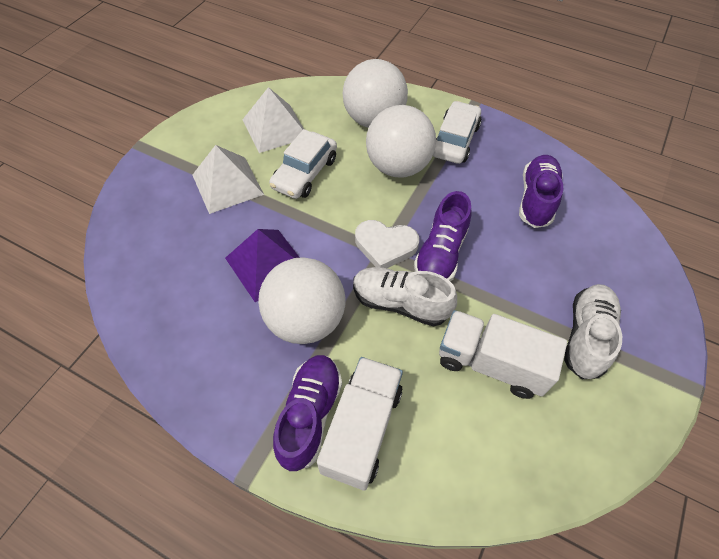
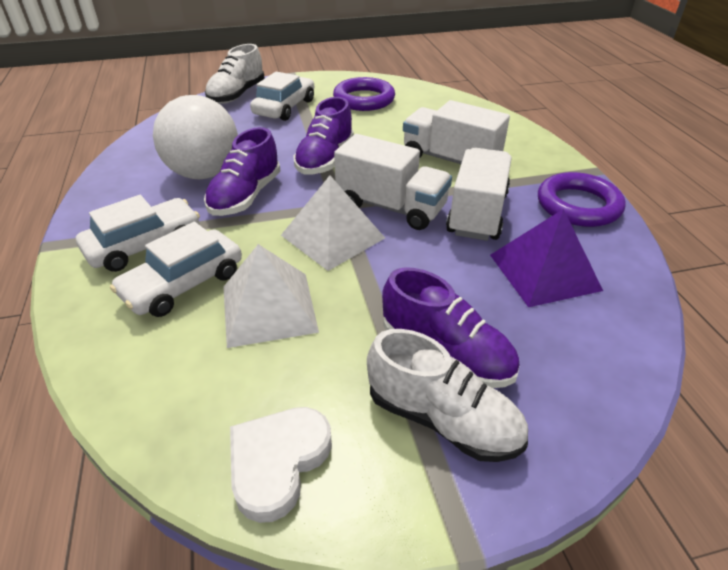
purple ring: 0 -> 2
white ball: 3 -> 1
white car: 2 -> 3
white truck: 2 -> 3

